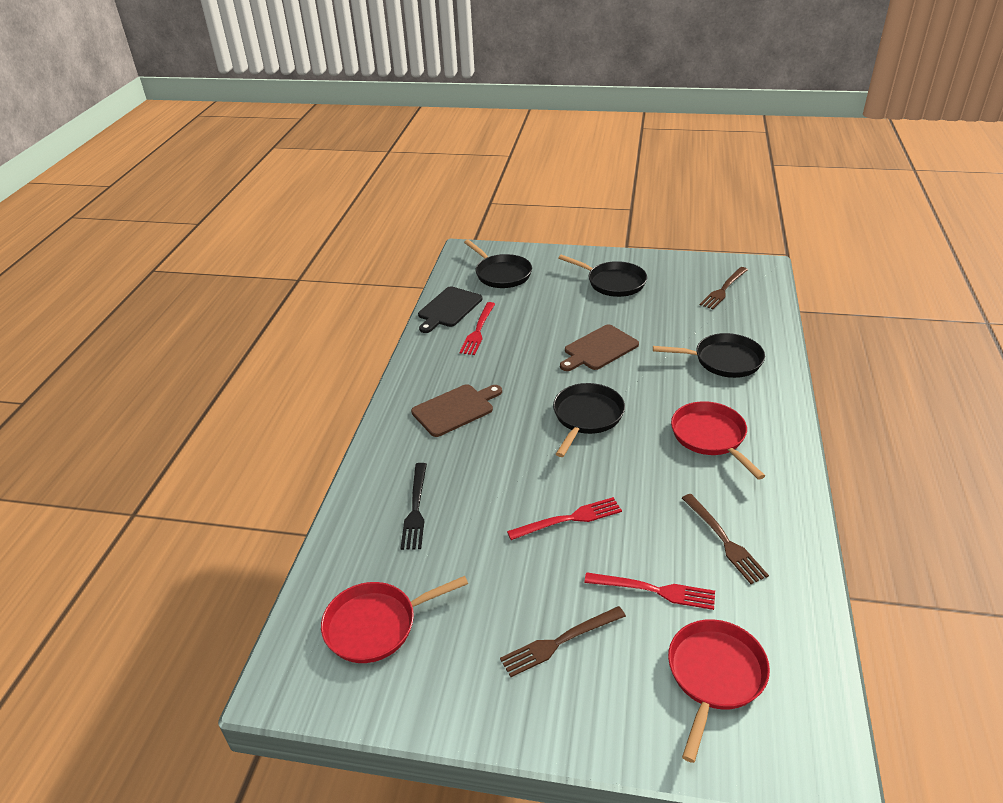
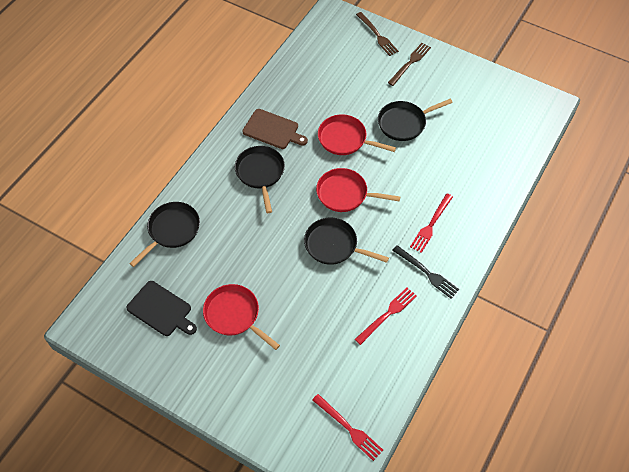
brown cutting board: 2 -> 1
brown fork: 3 -> 2

